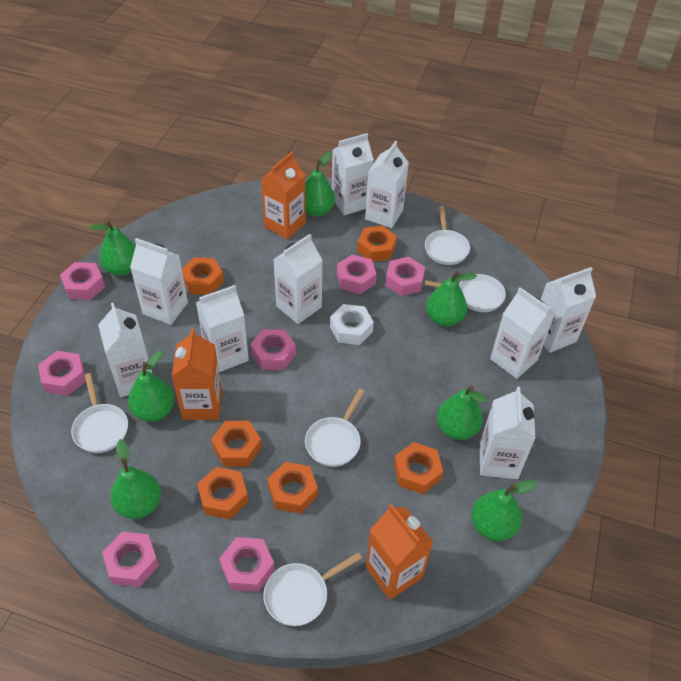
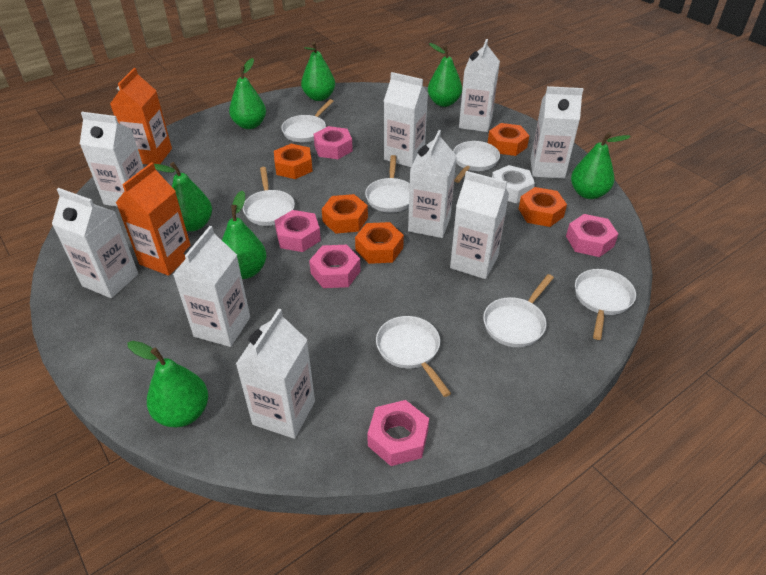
orange carton: 3 -> 2
orange nut: 6 -> 5
pink nut: 7 -> 5
white pan: 5 -> 7

